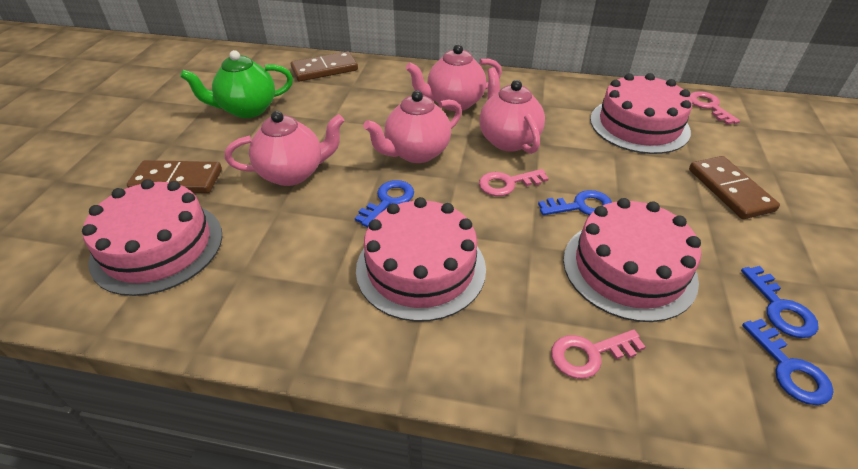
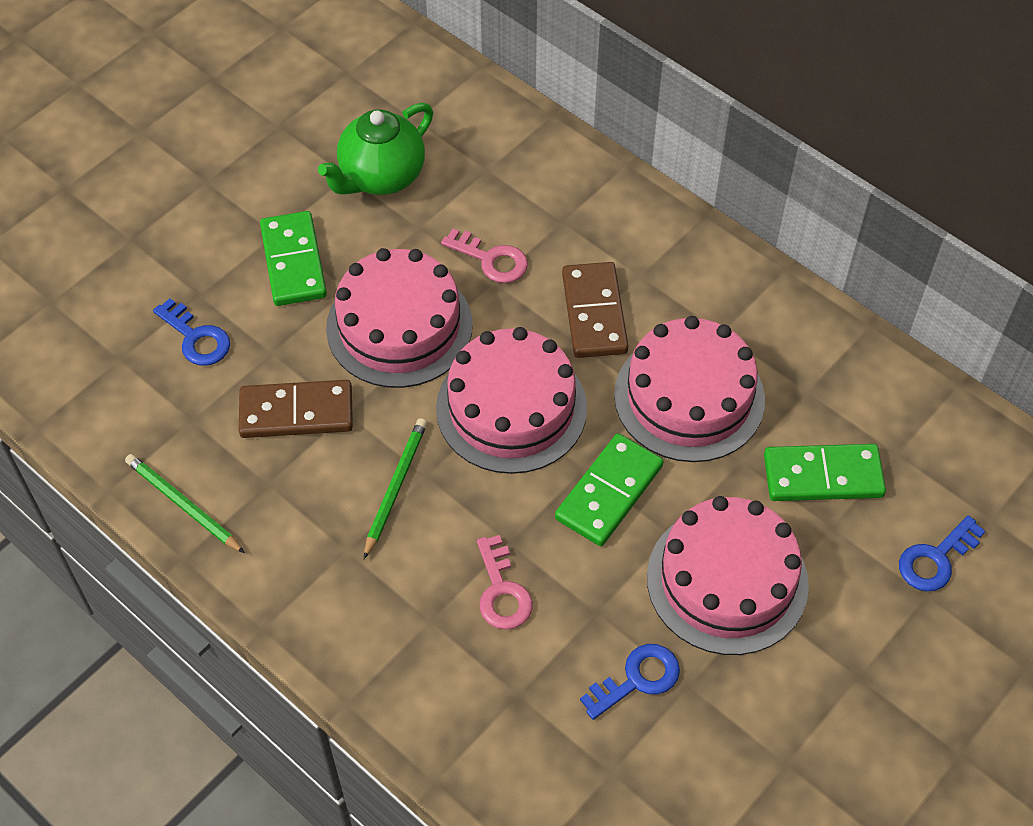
blue key: 4 -> 3
brown domino: 3 -> 2
green domino: 0 -> 3
green pencil: 0 -> 2
pink key: 3 -> 2
pink teapot: 4 -> 0

